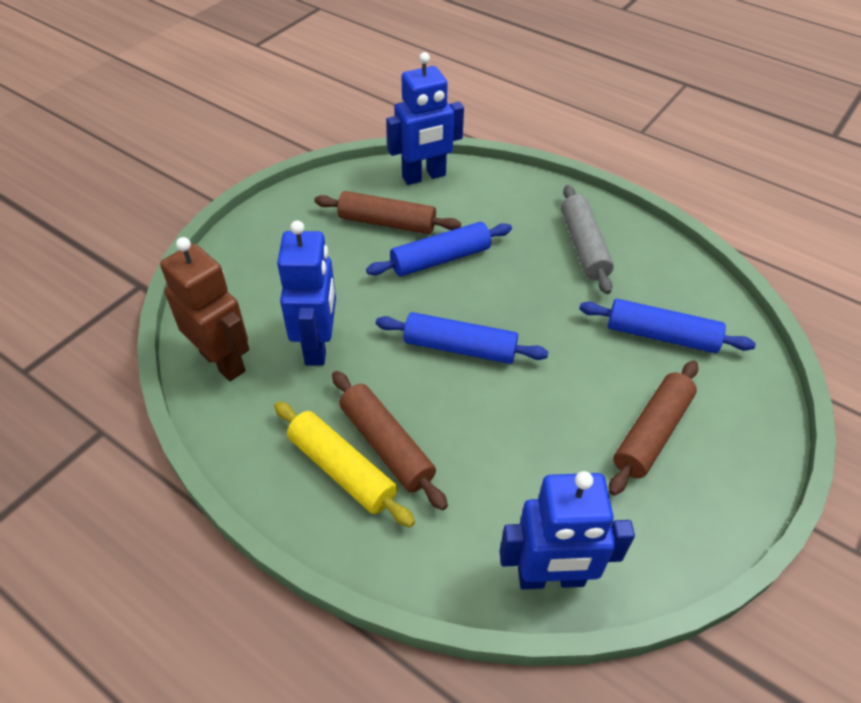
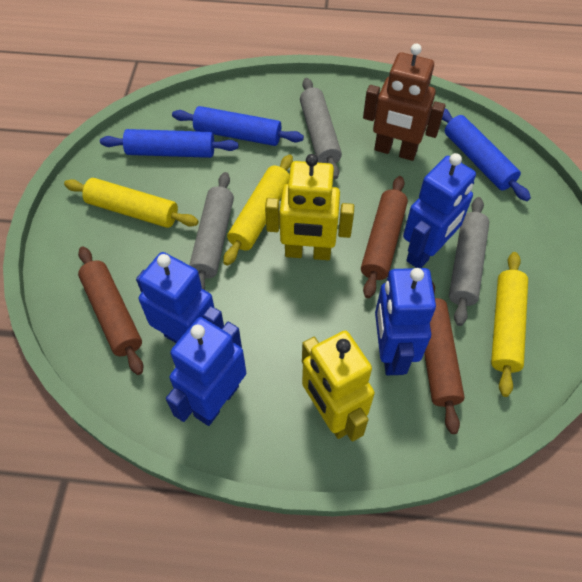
blue robot: 3 -> 4
grey rolling pin: 1 -> 3
yellow robot: 0 -> 2
yellow rolling pin: 1 -> 3

